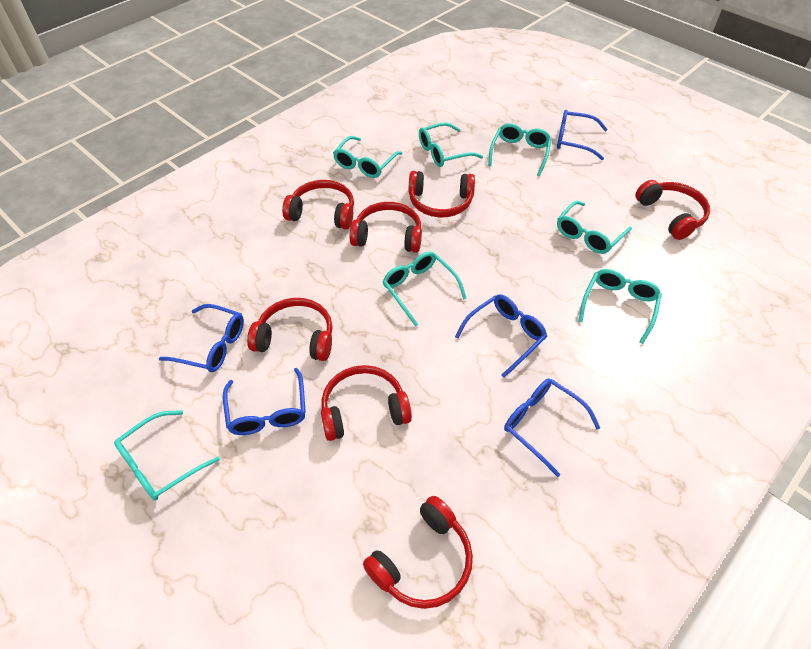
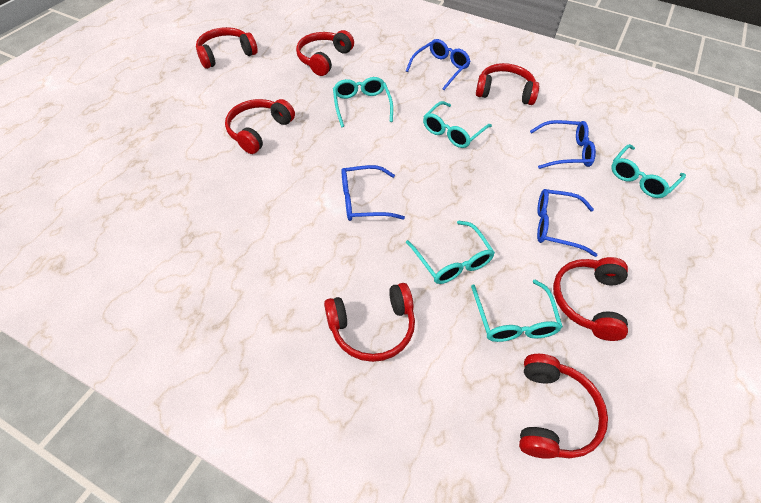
blue glasses: 5 -> 4
turquoise glasses: 7 -> 5

